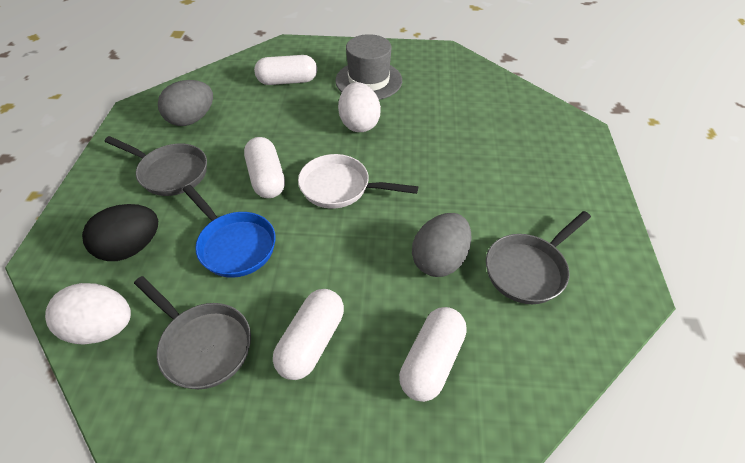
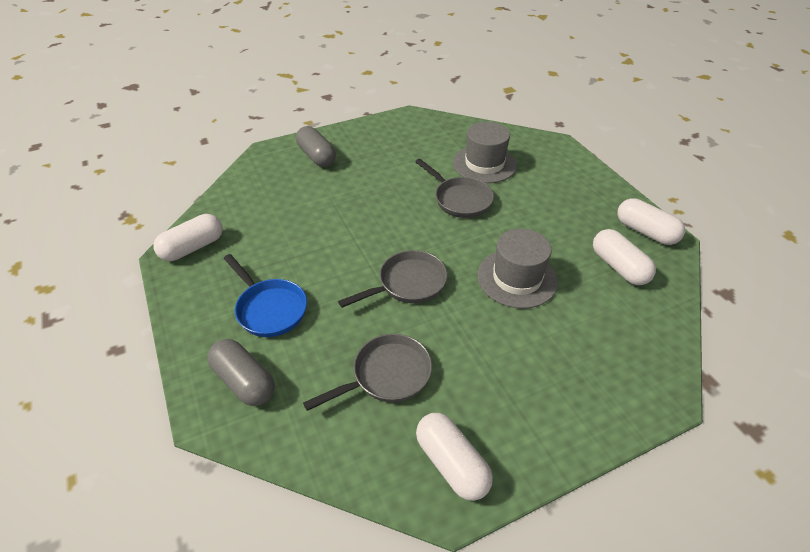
black egg: 1 -> 0
grey capsule: 0 -> 2
grey egg: 2 -> 0
grey hat: 1 -> 2
white egg: 2 -> 0
white pan: 1 -> 0

